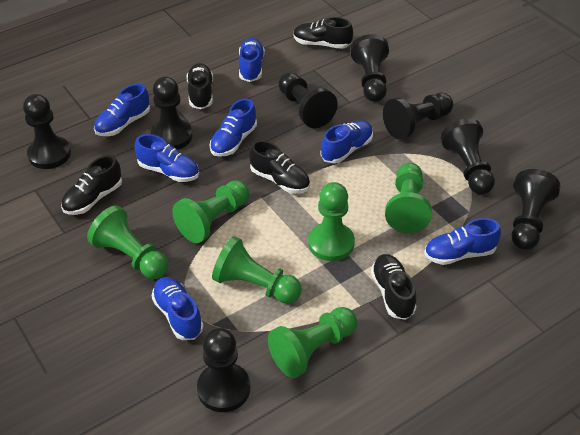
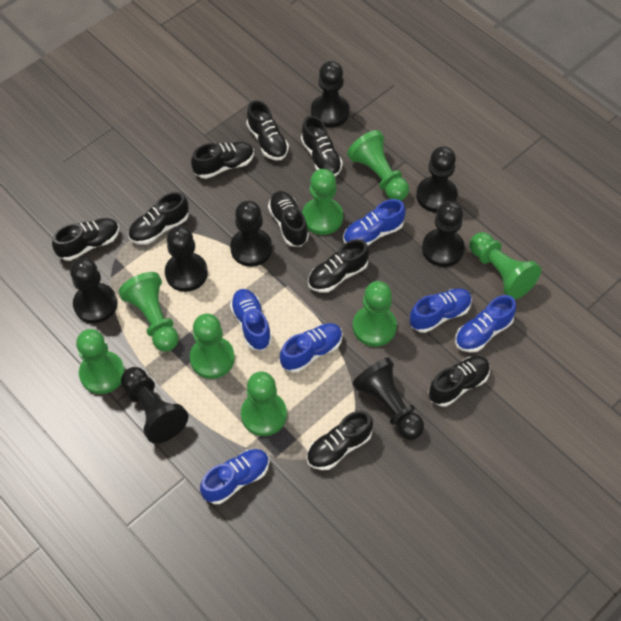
black shoe: 5 -> 9
blue shoe: 7 -> 6
green pawn: 6 -> 8

